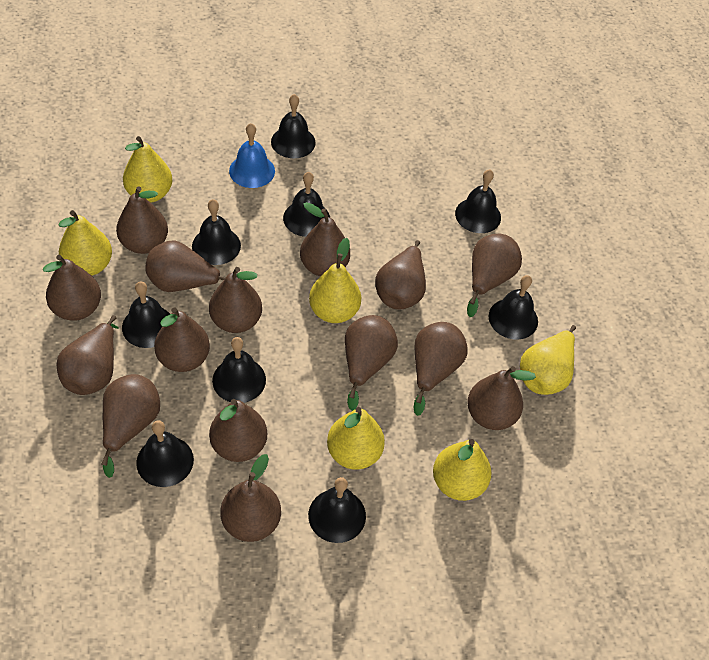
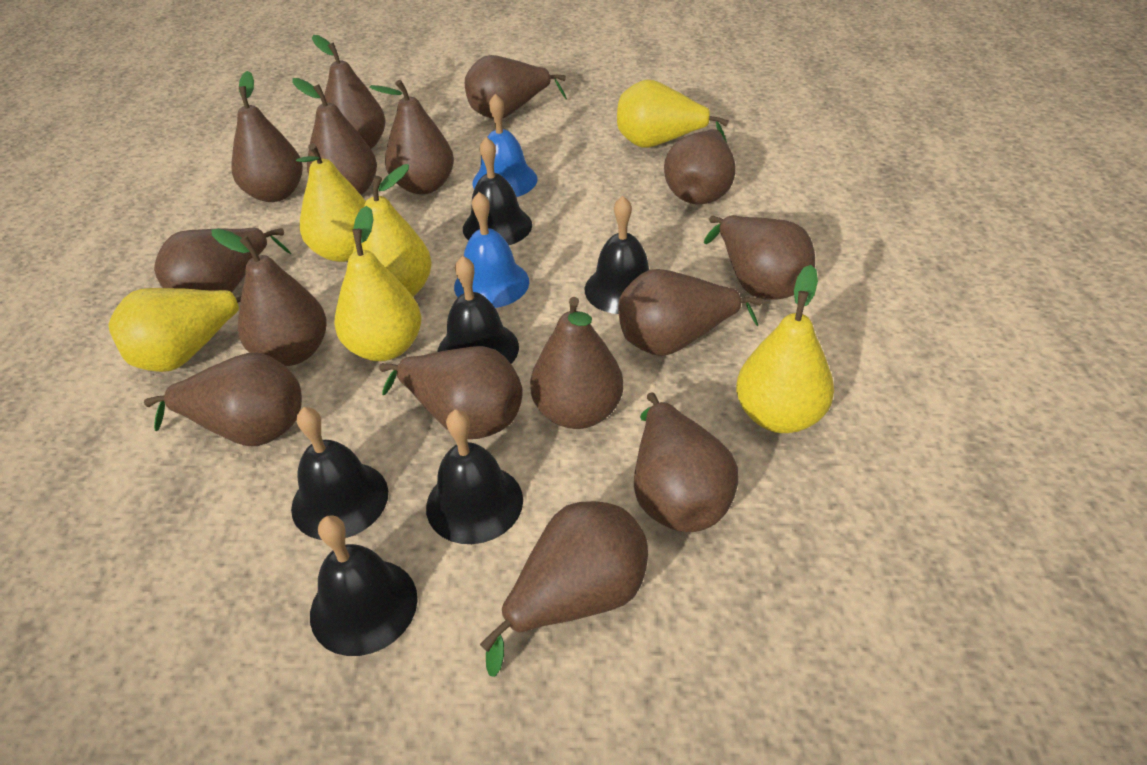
black bell: 9 -> 6
blue bell: 1 -> 2

